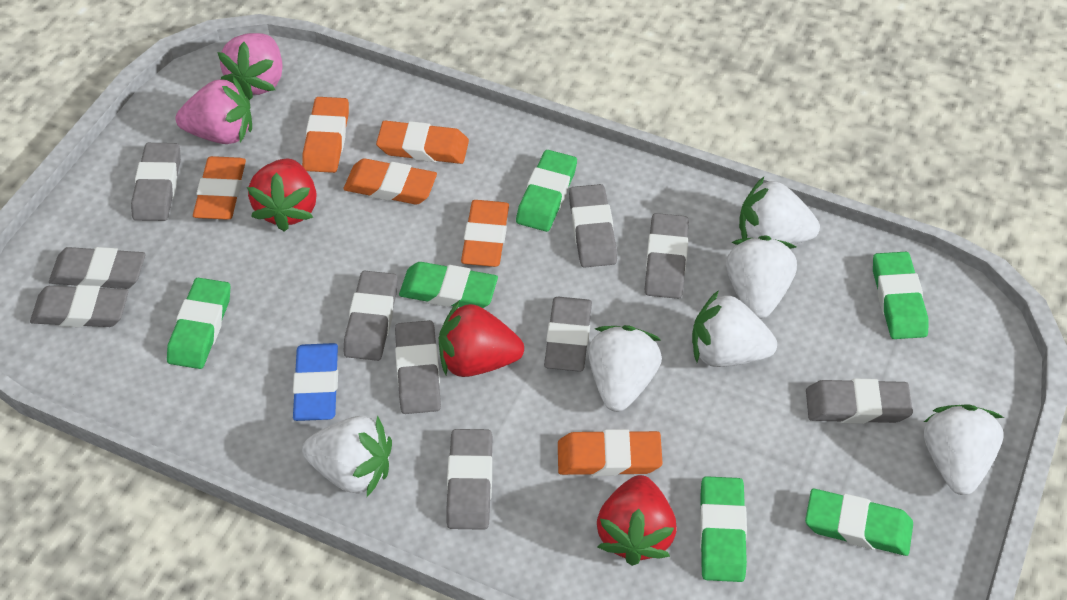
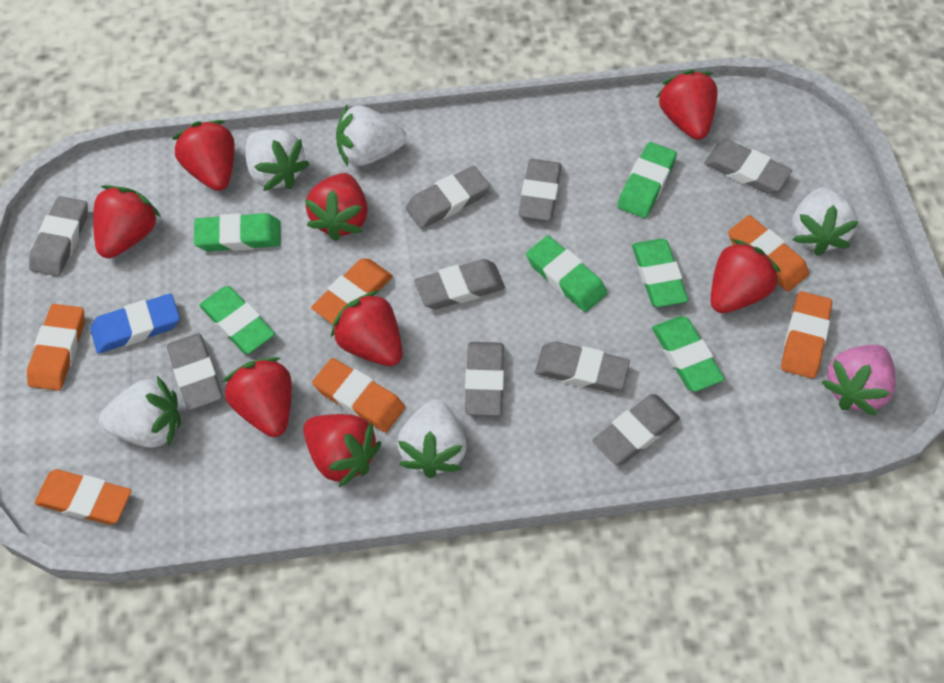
grey eraser: 10 -> 9
pink strawberry: 2 -> 1
red strawberry: 3 -> 8
white strawberry: 6 -> 5

